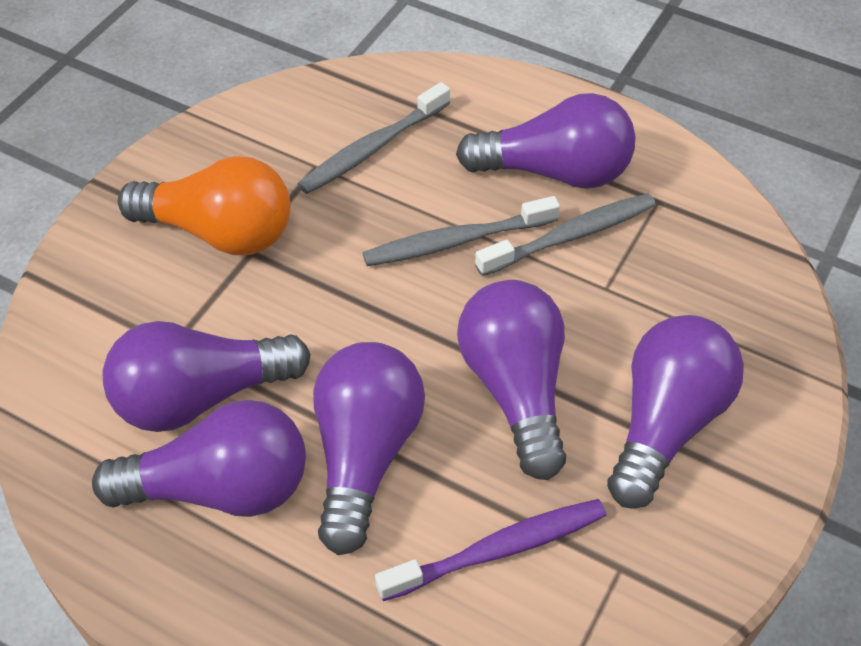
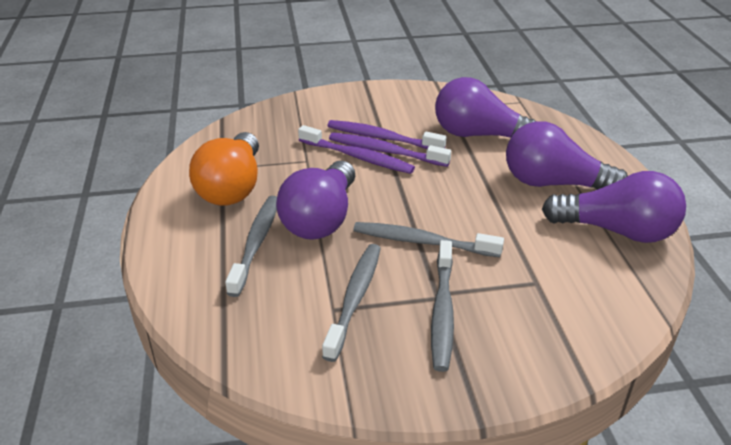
grey toothbrush: 3 -> 4
purple light bulb: 6 -> 4
purple toothbrush: 1 -> 3

